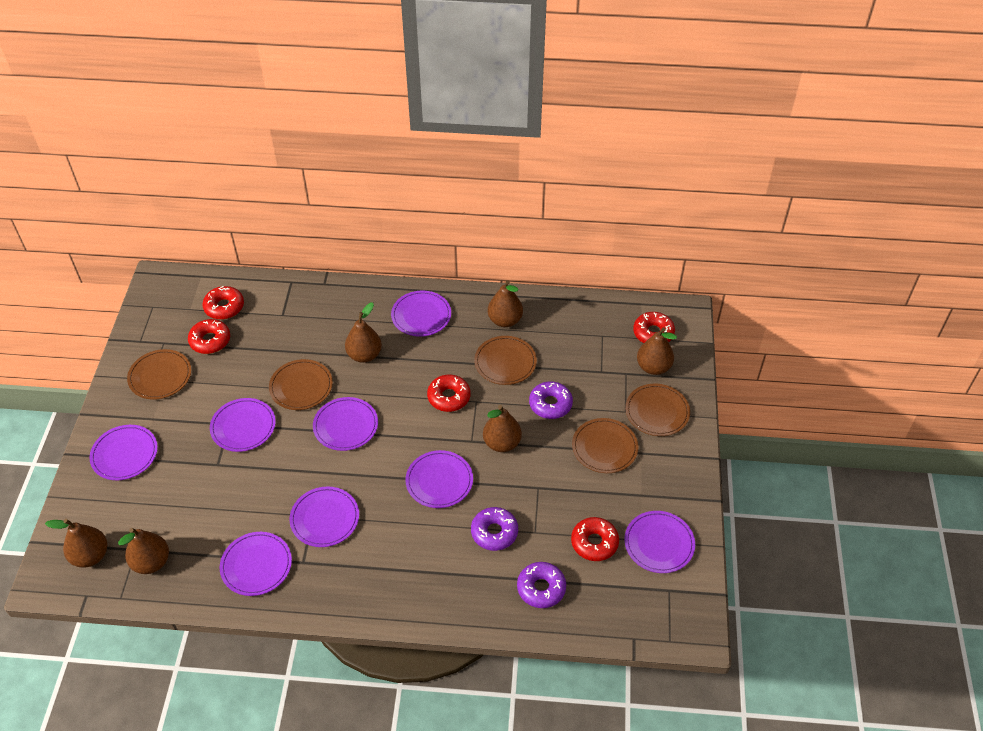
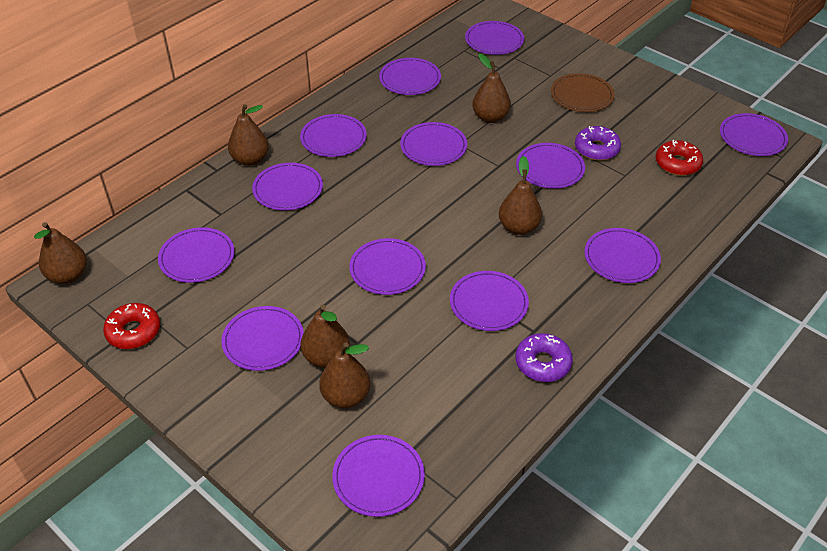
brown plate: 5 -> 1
purple donut: 3 -> 2
purple plate: 8 -> 13
red donut: 5 -> 2

